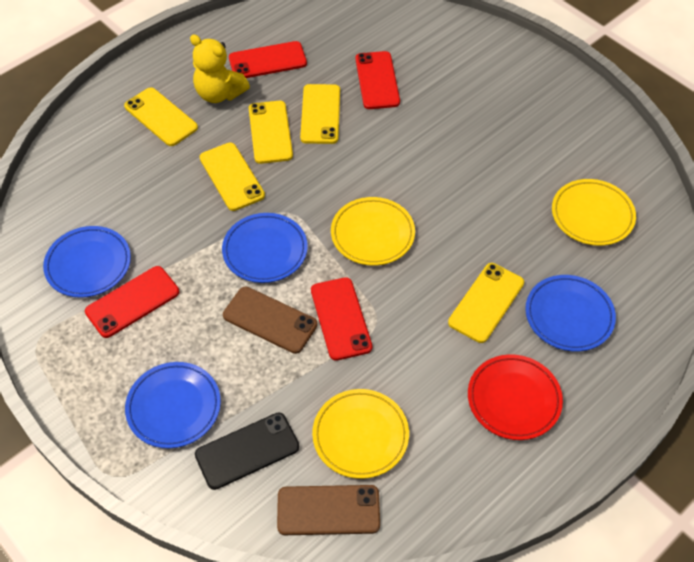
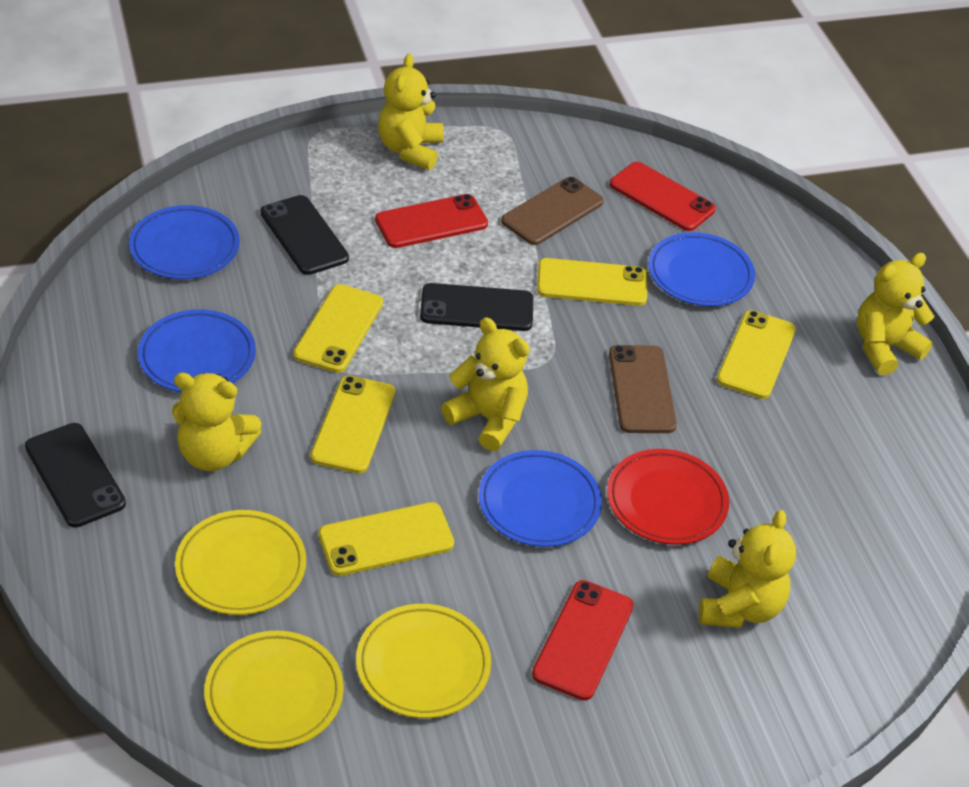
black phone: 1 -> 3
red phone: 4 -> 3
yellow teddy bear: 1 -> 5

